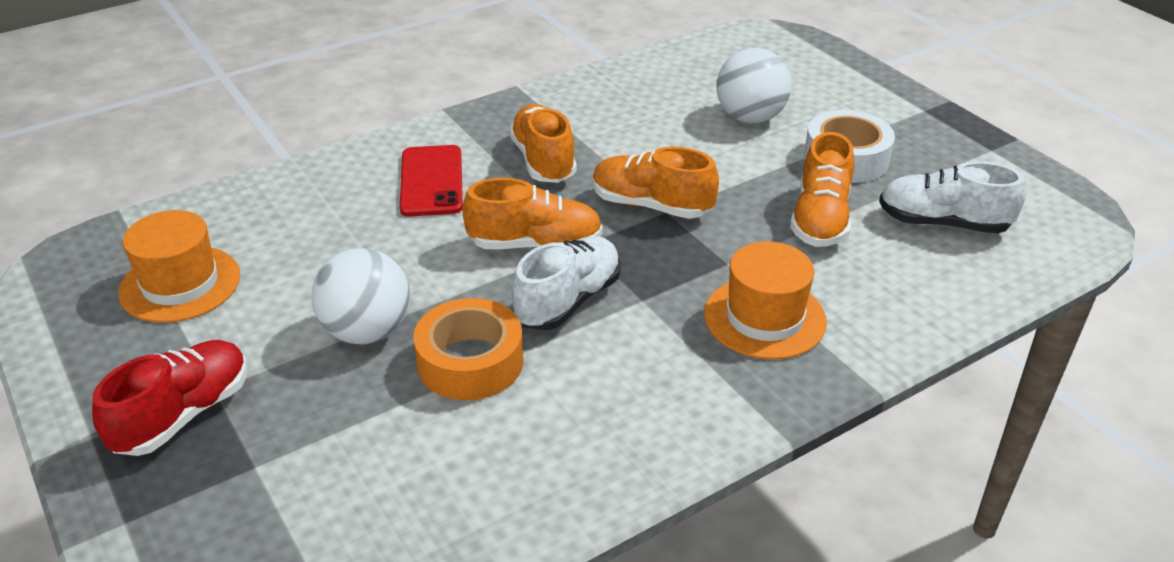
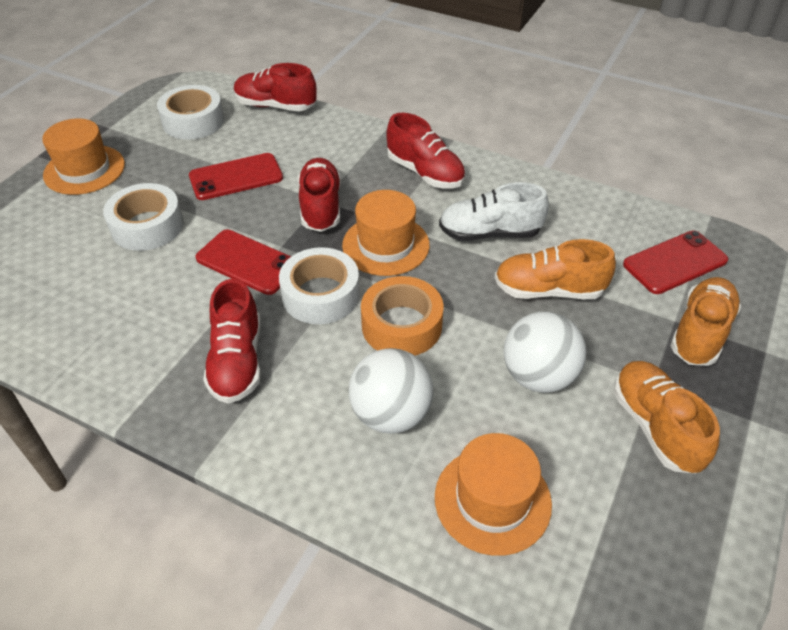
orange hat: 2 -> 3
orange shoe: 4 -> 3
red phone: 1 -> 3
red shoe: 1 -> 4
white shoe: 2 -> 1
white tape: 1 -> 3

